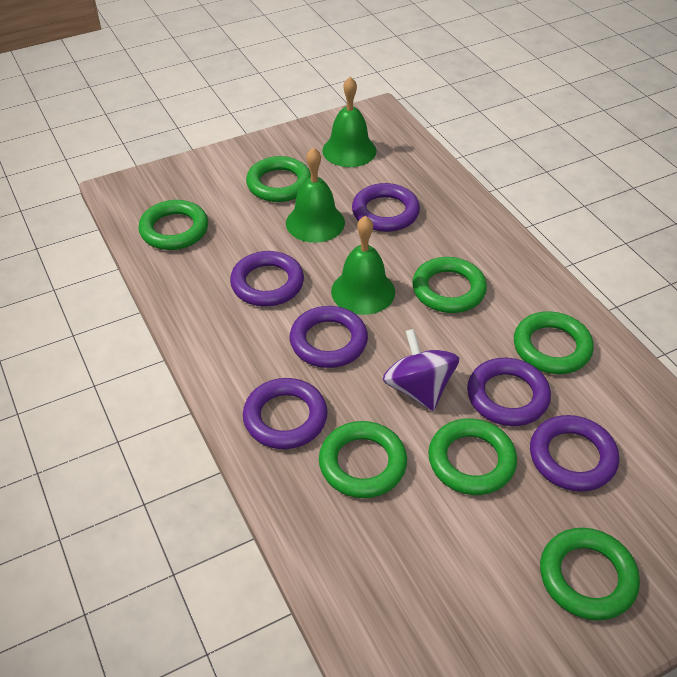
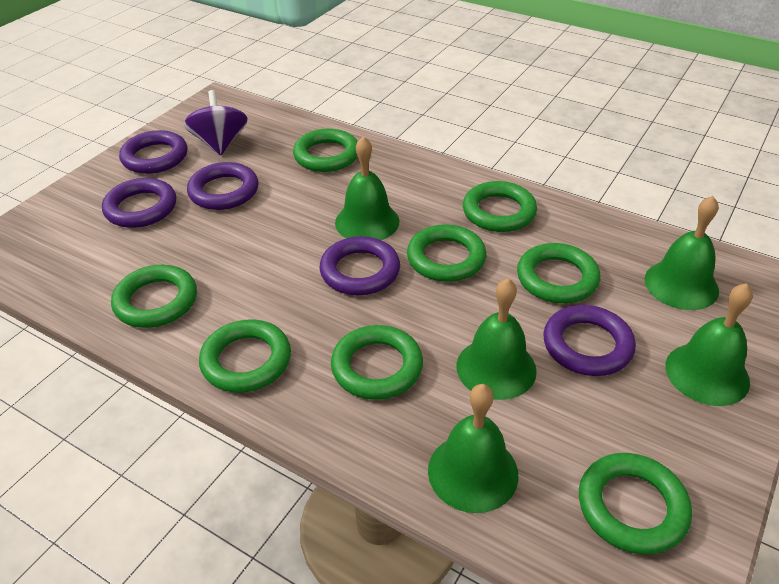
green bell: 3 -> 5
green ring: 7 -> 8
purple ring: 6 -> 5

